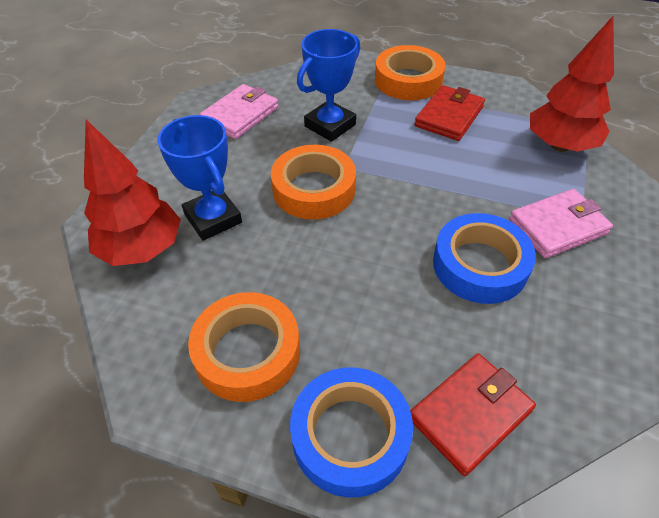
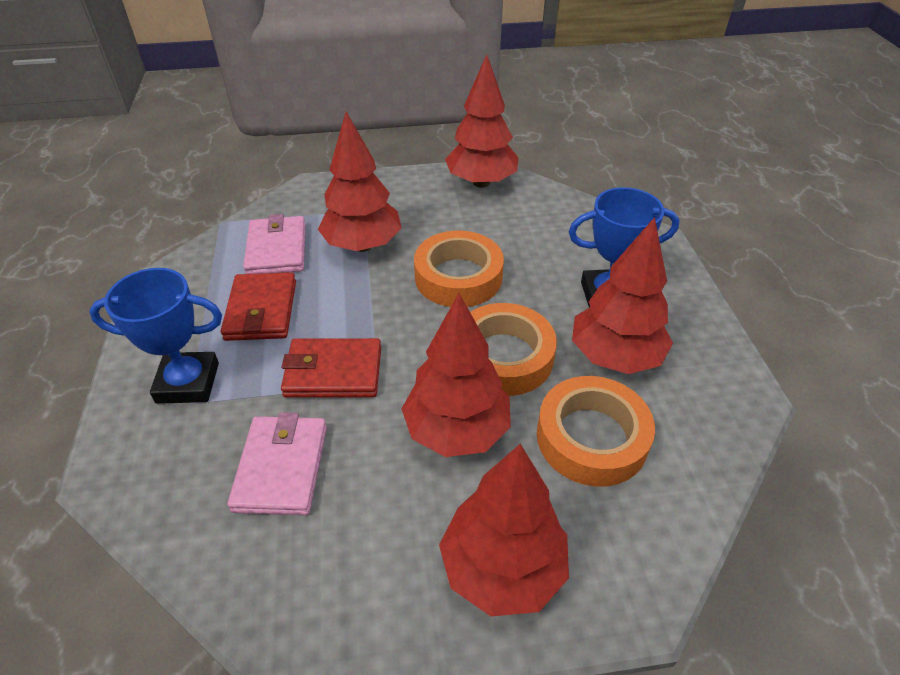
blue tape: 2 -> 0
red tree: 2 -> 5

